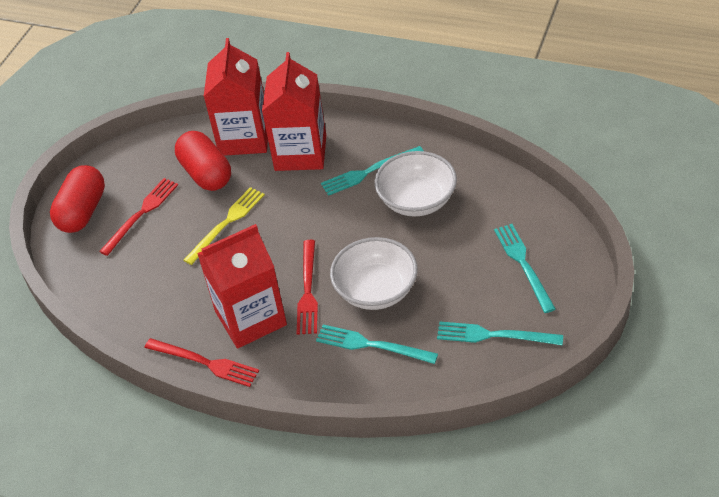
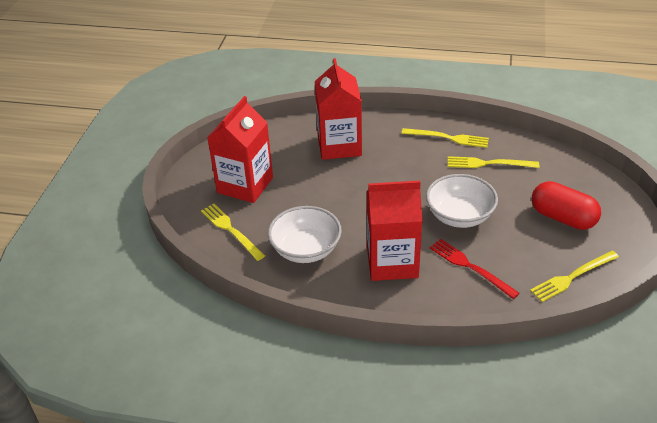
red capsule: 2 -> 1
red fork: 3 -> 1
turquoise fork: 4 -> 0
yellow fork: 1 -> 4

